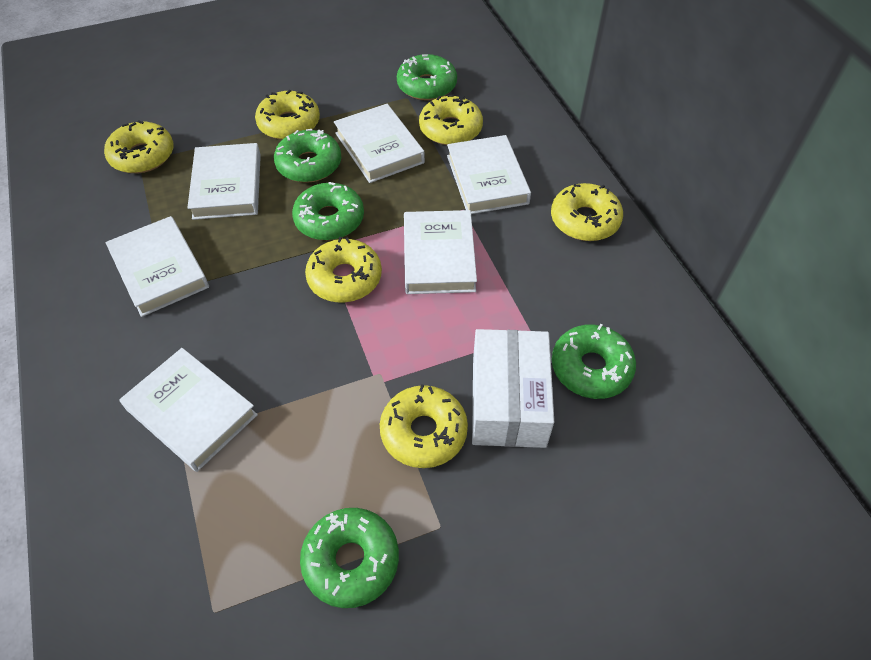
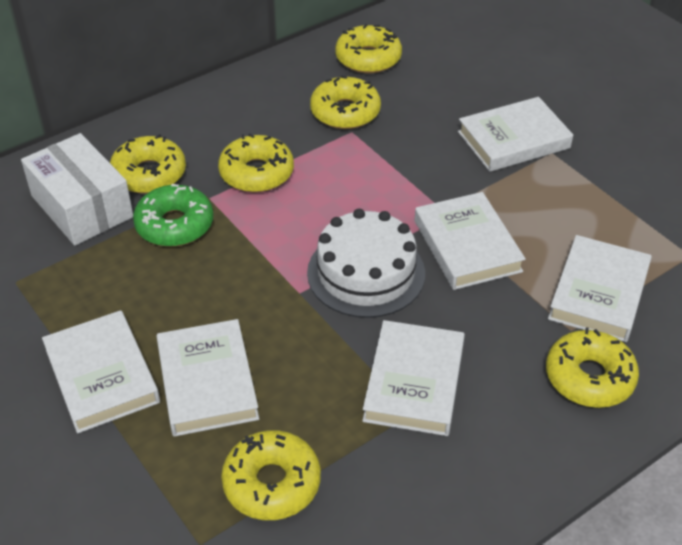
green donut: 5 -> 1
white cake: 0 -> 1

